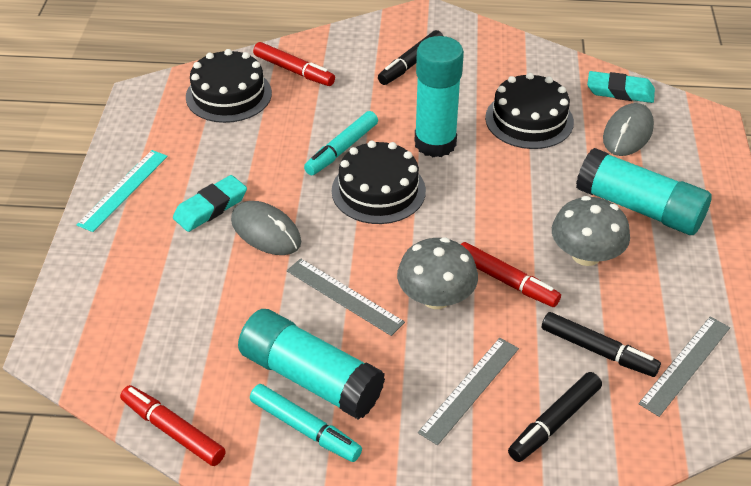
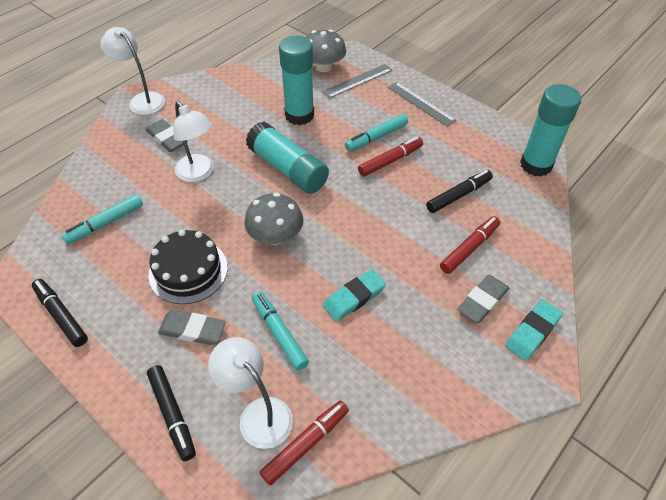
black cake: 3 -> 1
grey eraser: 0 -> 3
grey mouse: 2 -> 0
grey ruler: 3 -> 2
turquoise marker: 2 -> 3
turquoise ruler: 1 -> 0
white lamp: 0 -> 3

